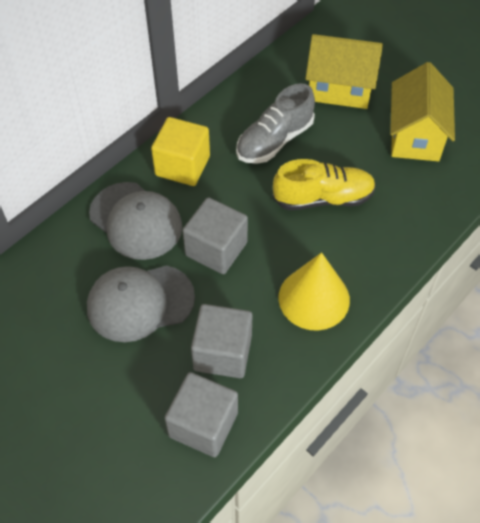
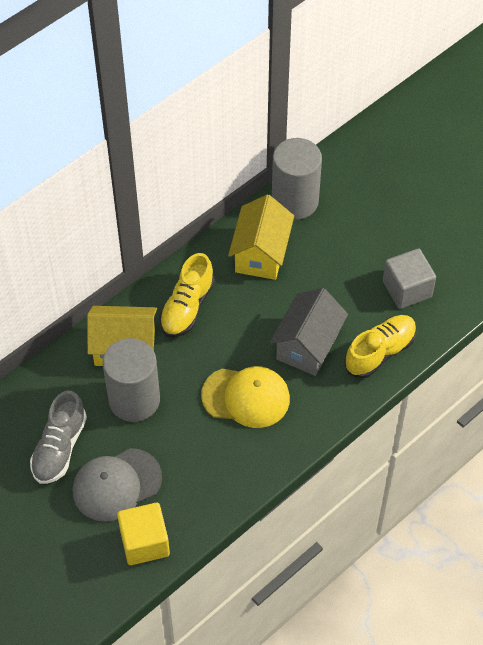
grey cap: 2 -> 1
grey cube: 3 -> 1
grey cylinder: 0 -> 2
grey house: 0 -> 1
yellow cap: 0 -> 1
yellow cone: 1 -> 0
yellow shoe: 1 -> 2

